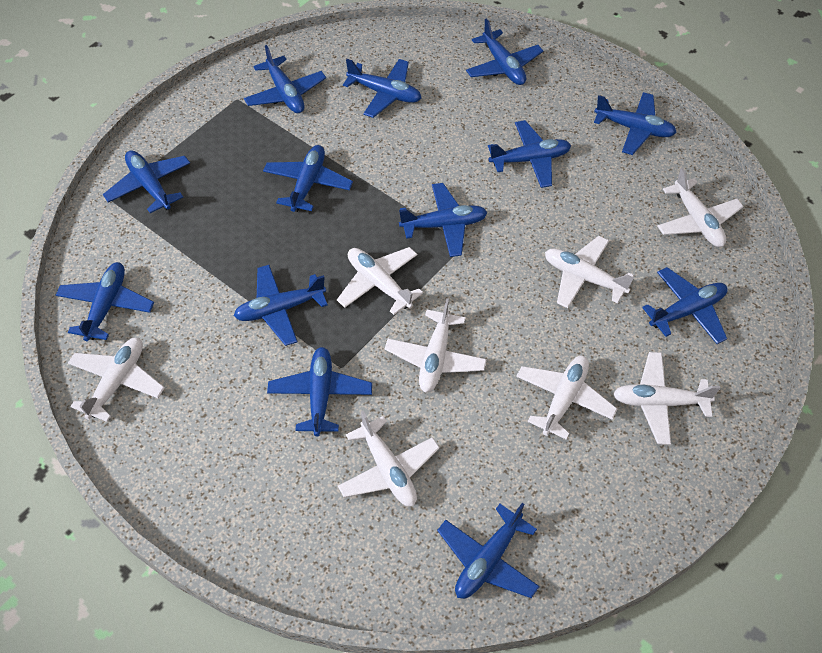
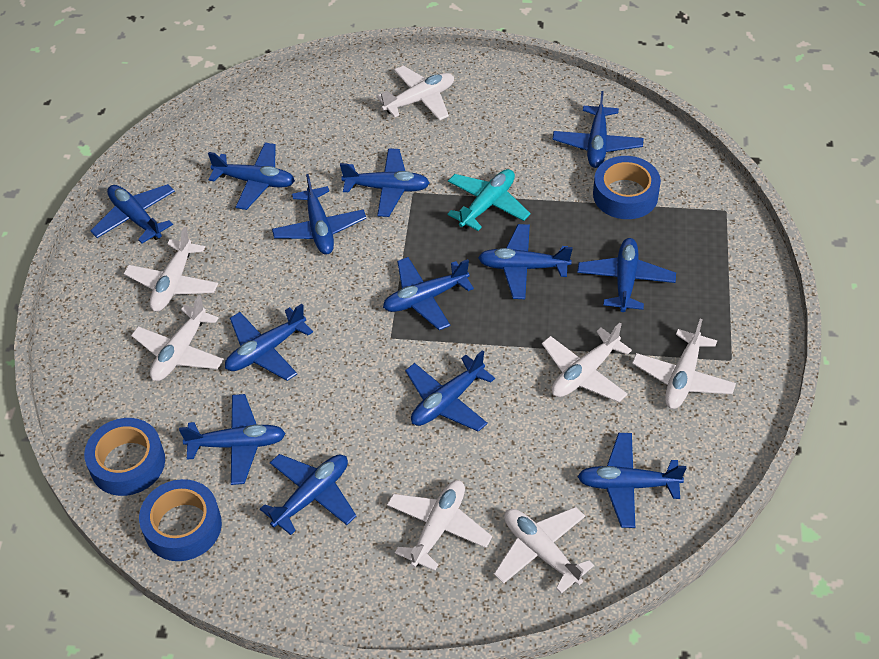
blue tape: 0 -> 3
turquoise plane: 0 -> 1
white plane: 8 -> 7

